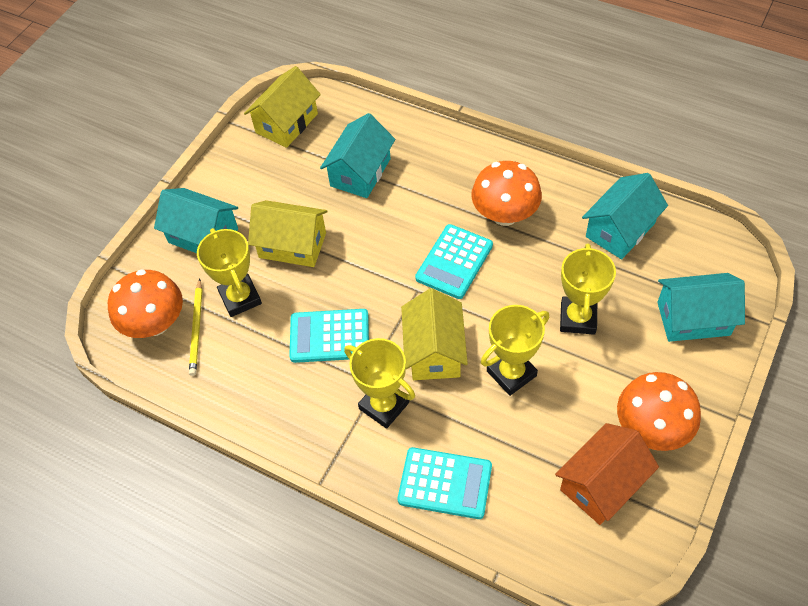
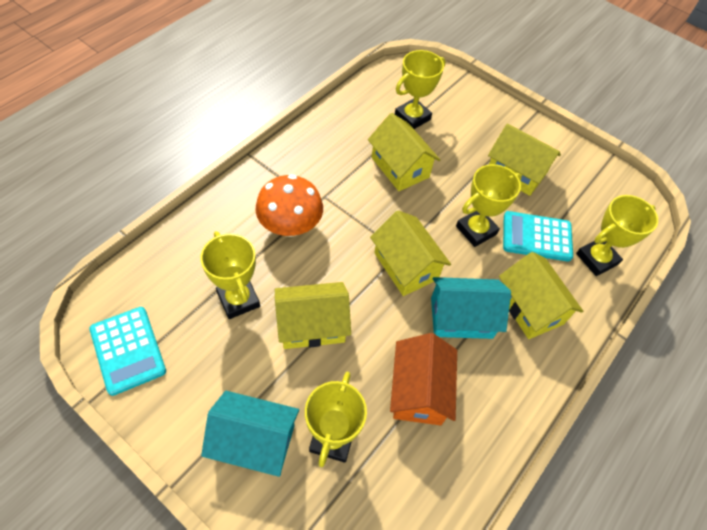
orange mushroom: 3 -> 1
turquoise calculator: 3 -> 2
turquoise house: 4 -> 2
yellow house: 3 -> 5
yellow pencil: 1 -> 0
yellow trophy: 4 -> 5

